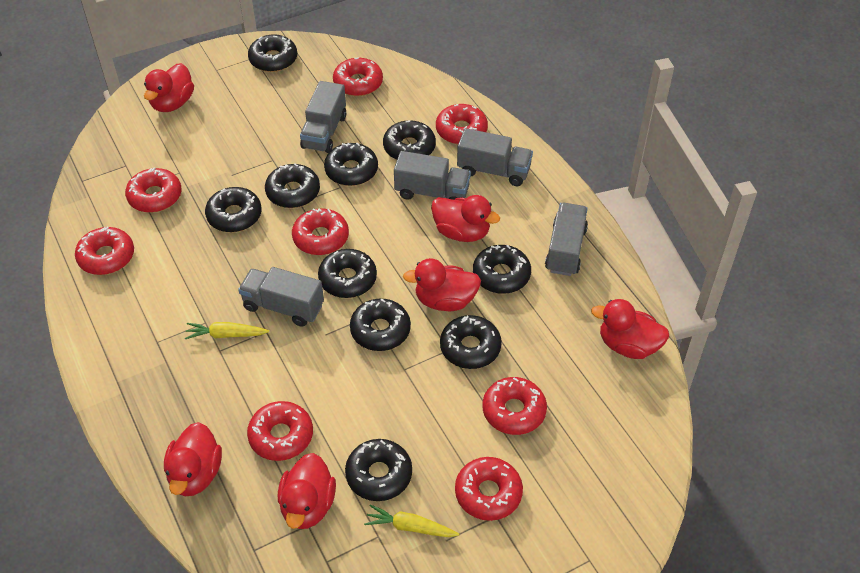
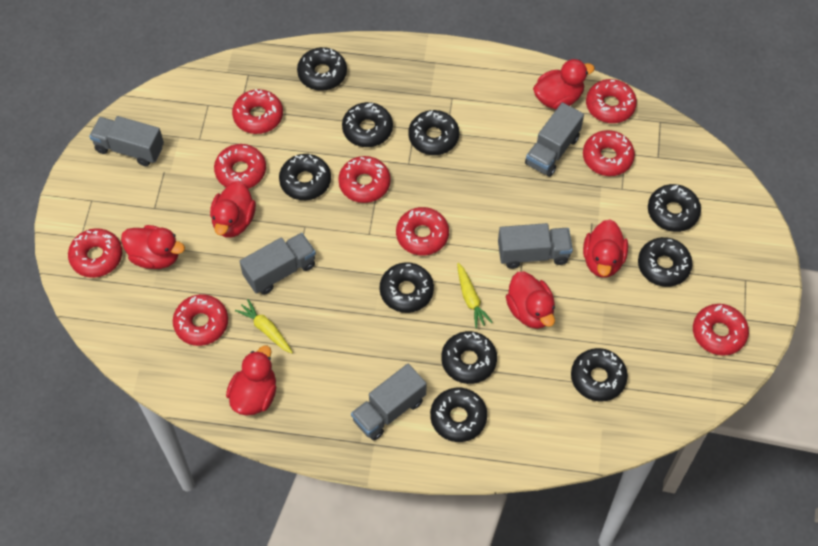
red donut: 8 -> 9

